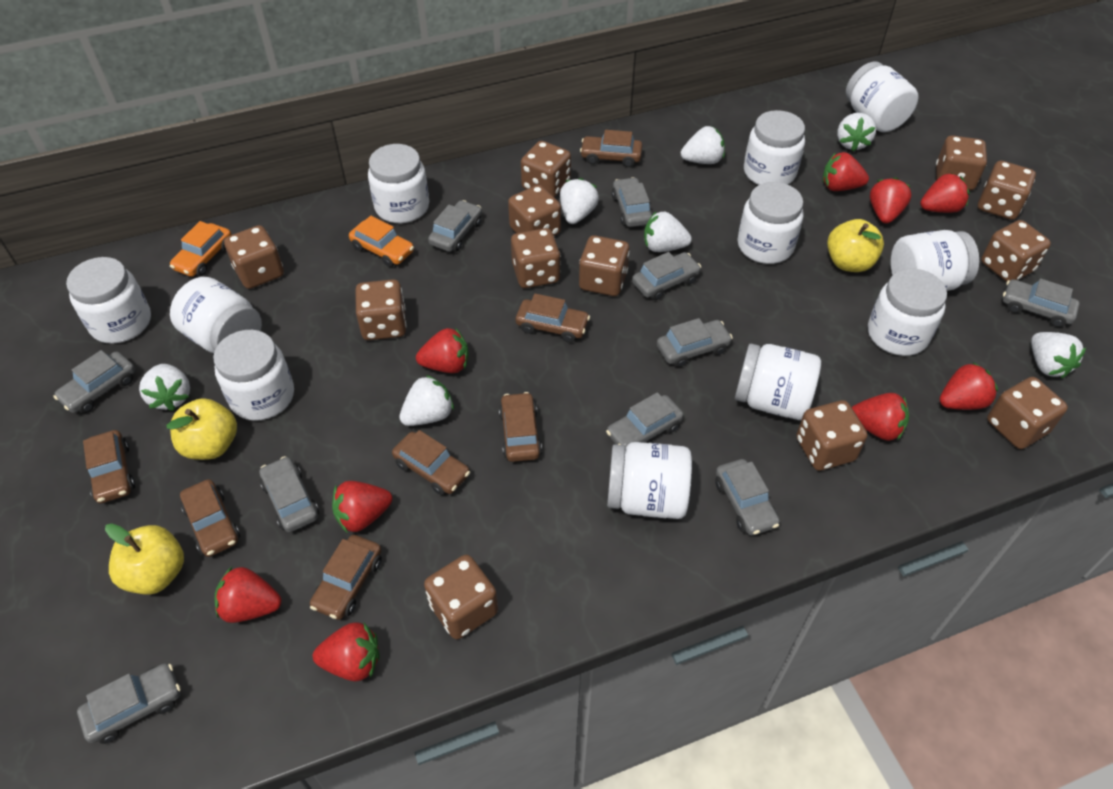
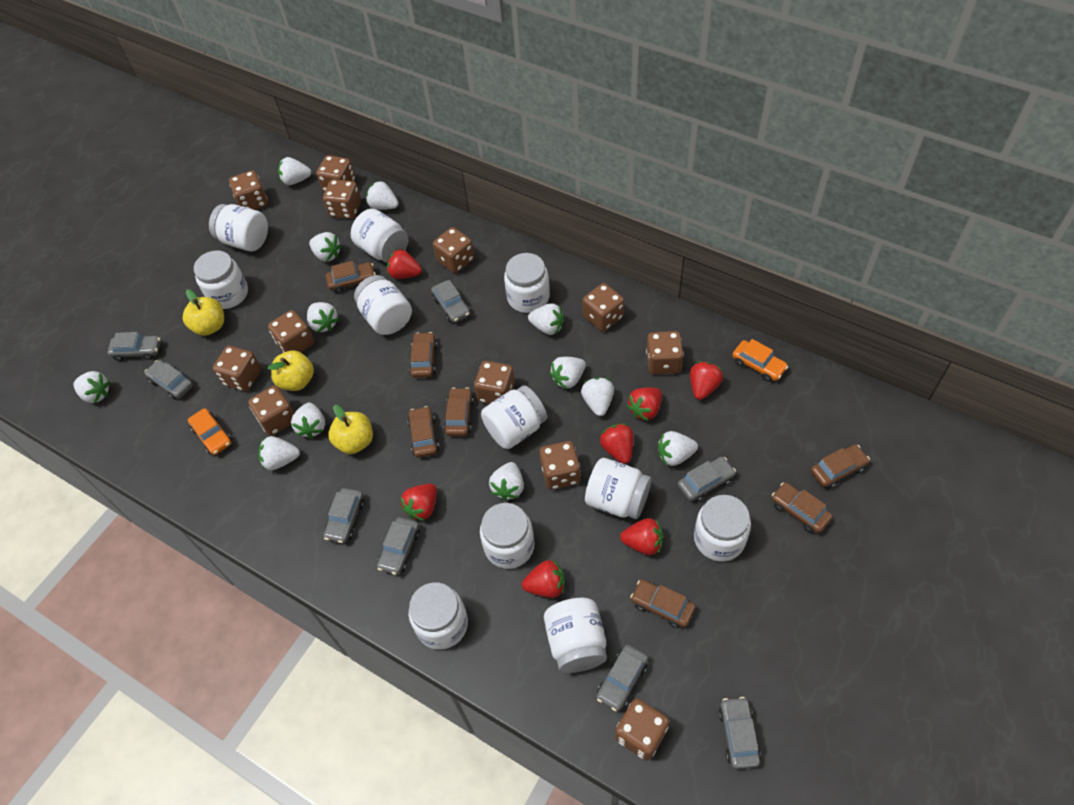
grey car: 10 -> 8
red strawberry: 9 -> 7
white strawberry: 7 -> 12

